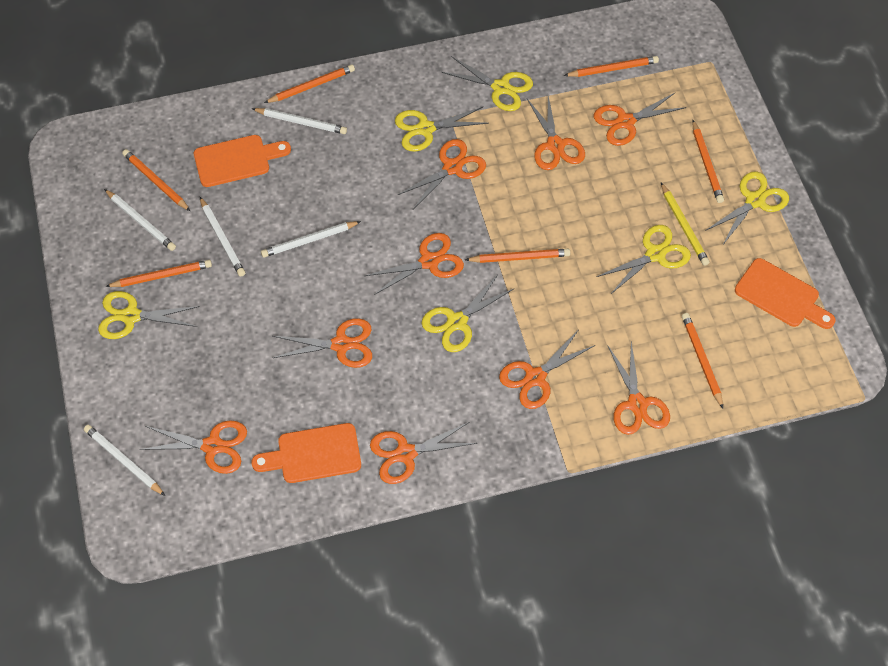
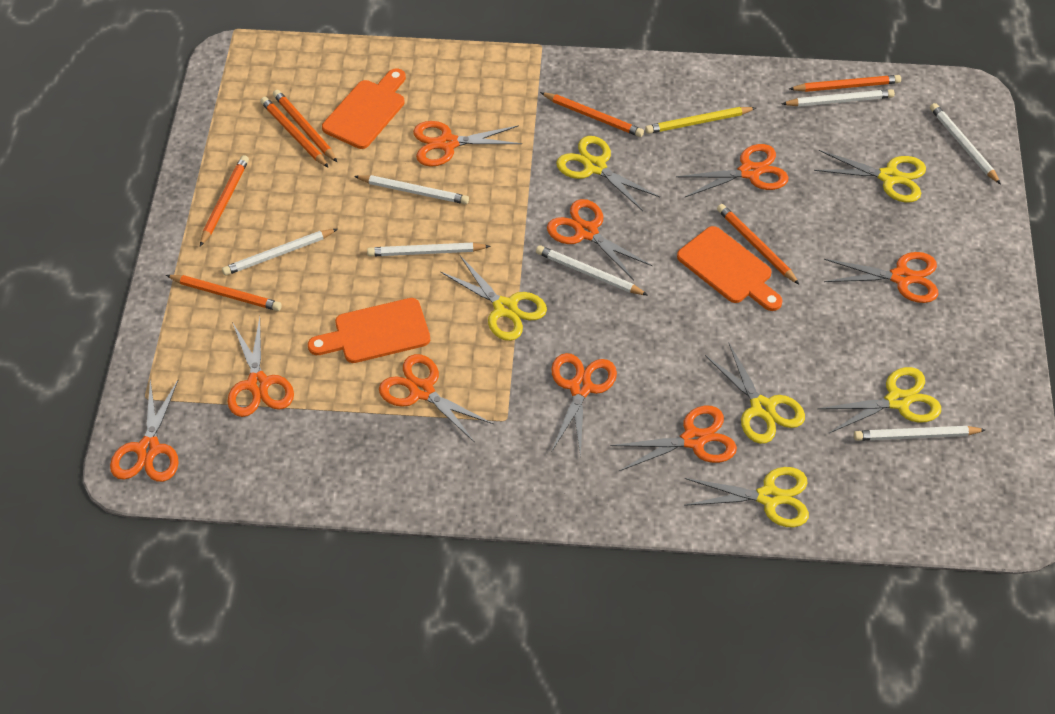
white pencil: 5 -> 7

